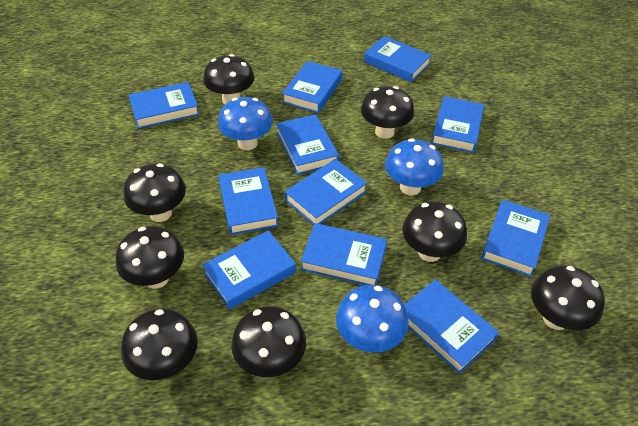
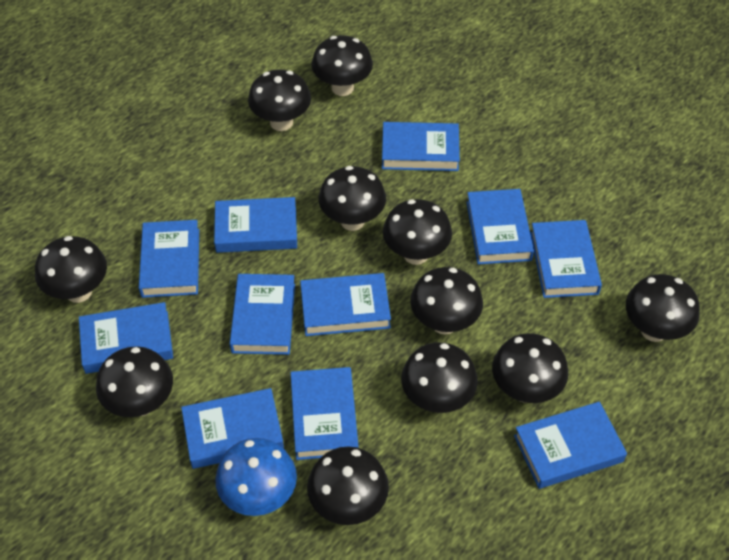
black mushroom: 8 -> 11
blue mushroom: 3 -> 1

